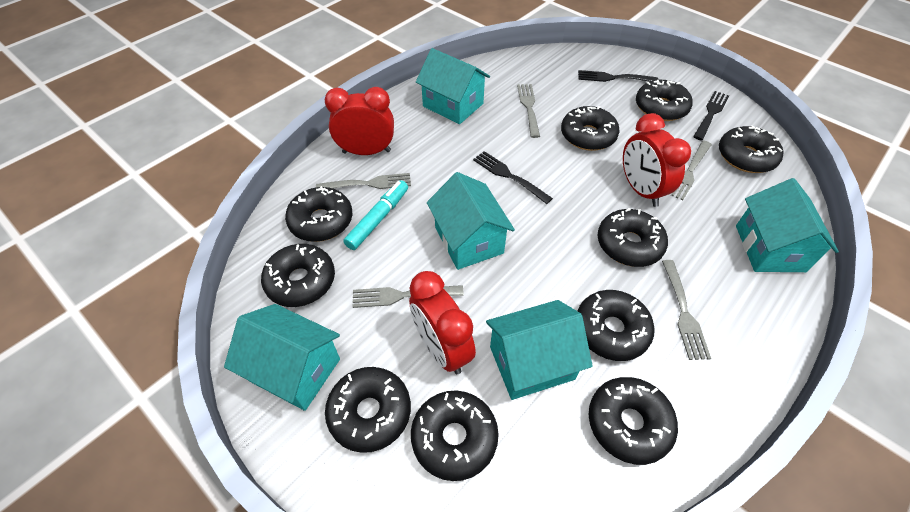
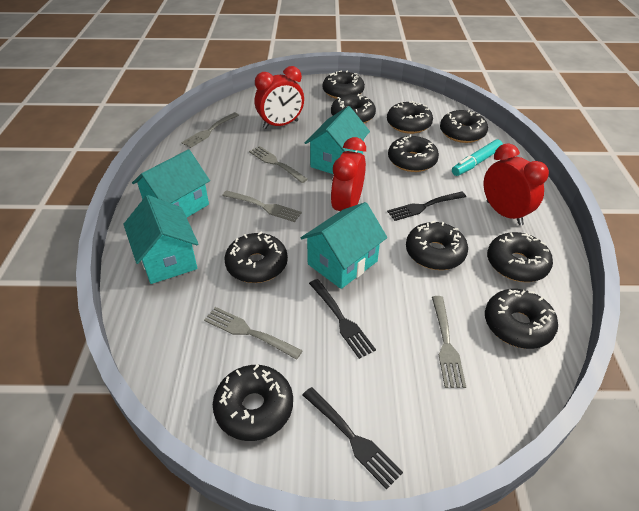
turquoise house: 5 -> 4

